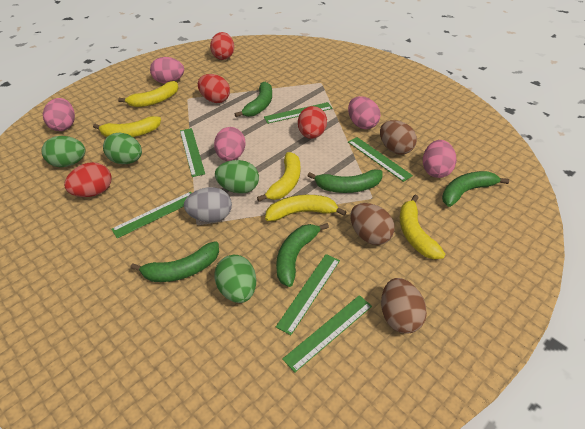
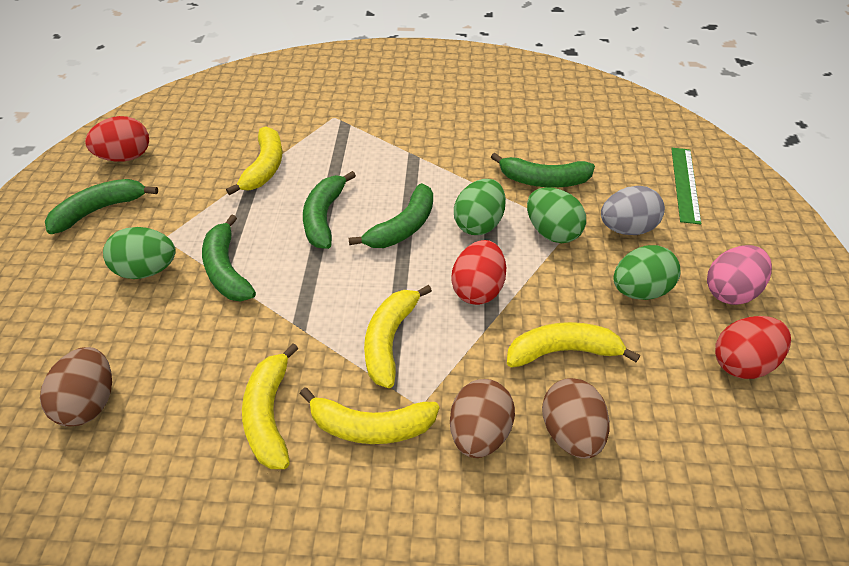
green ruler: 6 -> 1
pink egg: 5 -> 1
red egg: 4 -> 3

